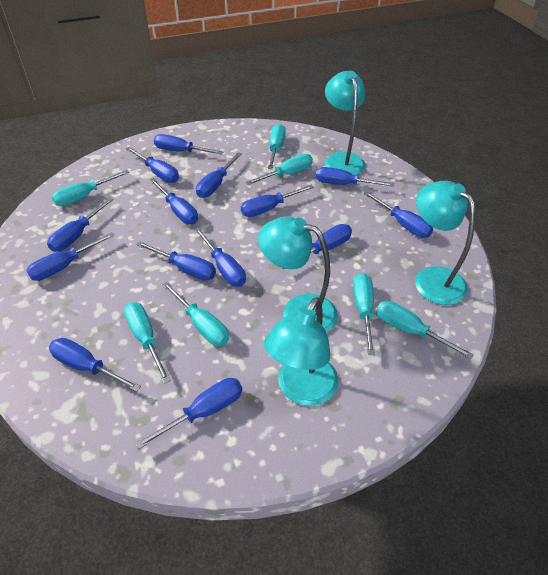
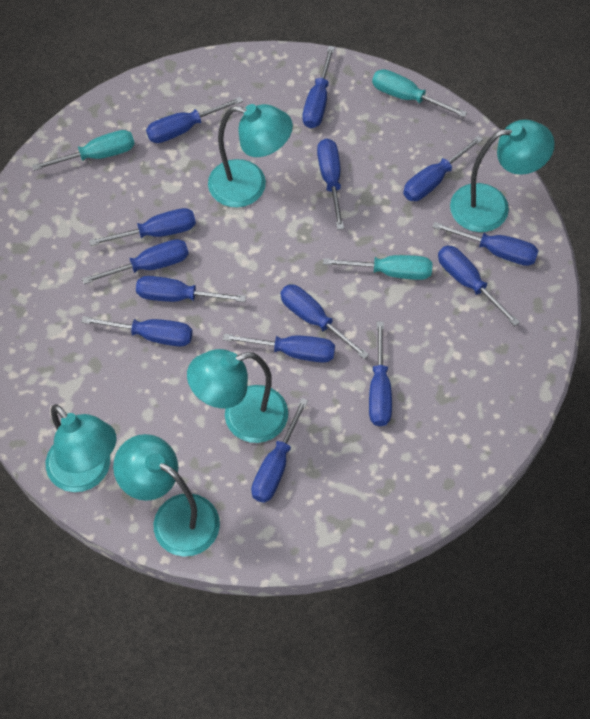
turquoise lamp: 4 -> 5
turquoise screwdriver: 7 -> 3

